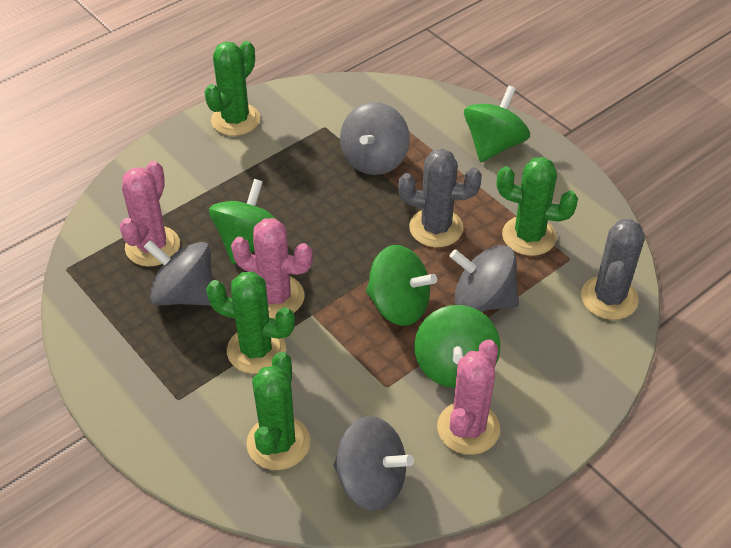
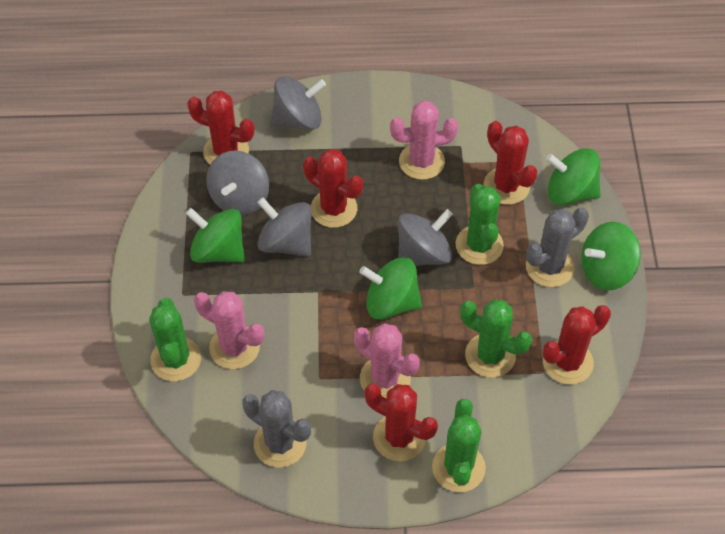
red cactus: 0 -> 5

